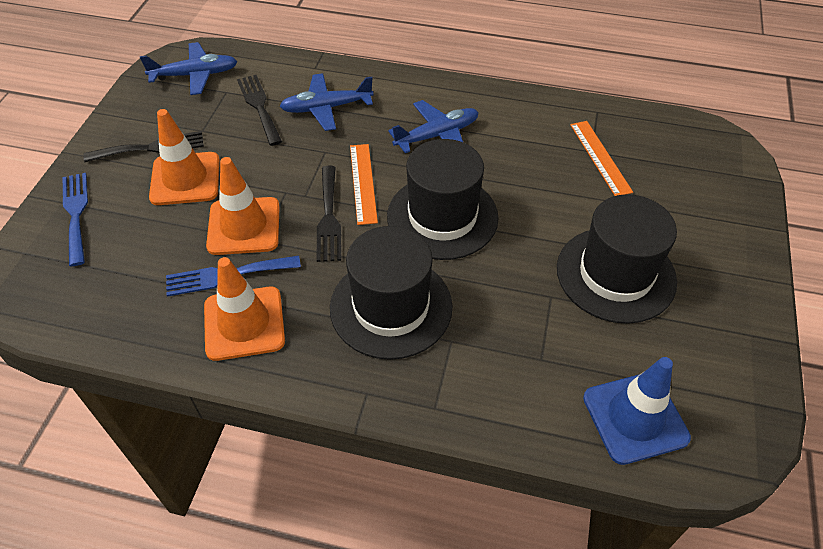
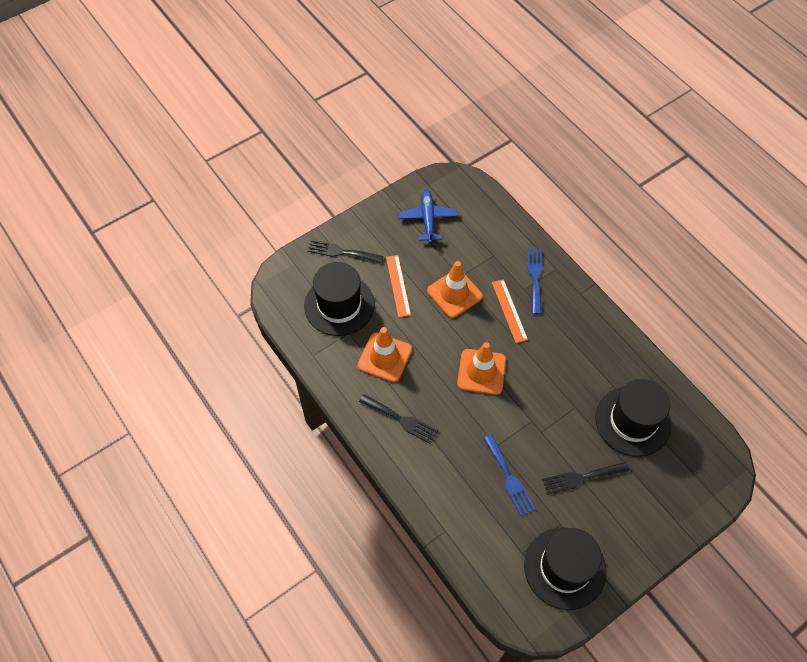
blue plane: 3 -> 1
blue traffic cone: 1 -> 0

